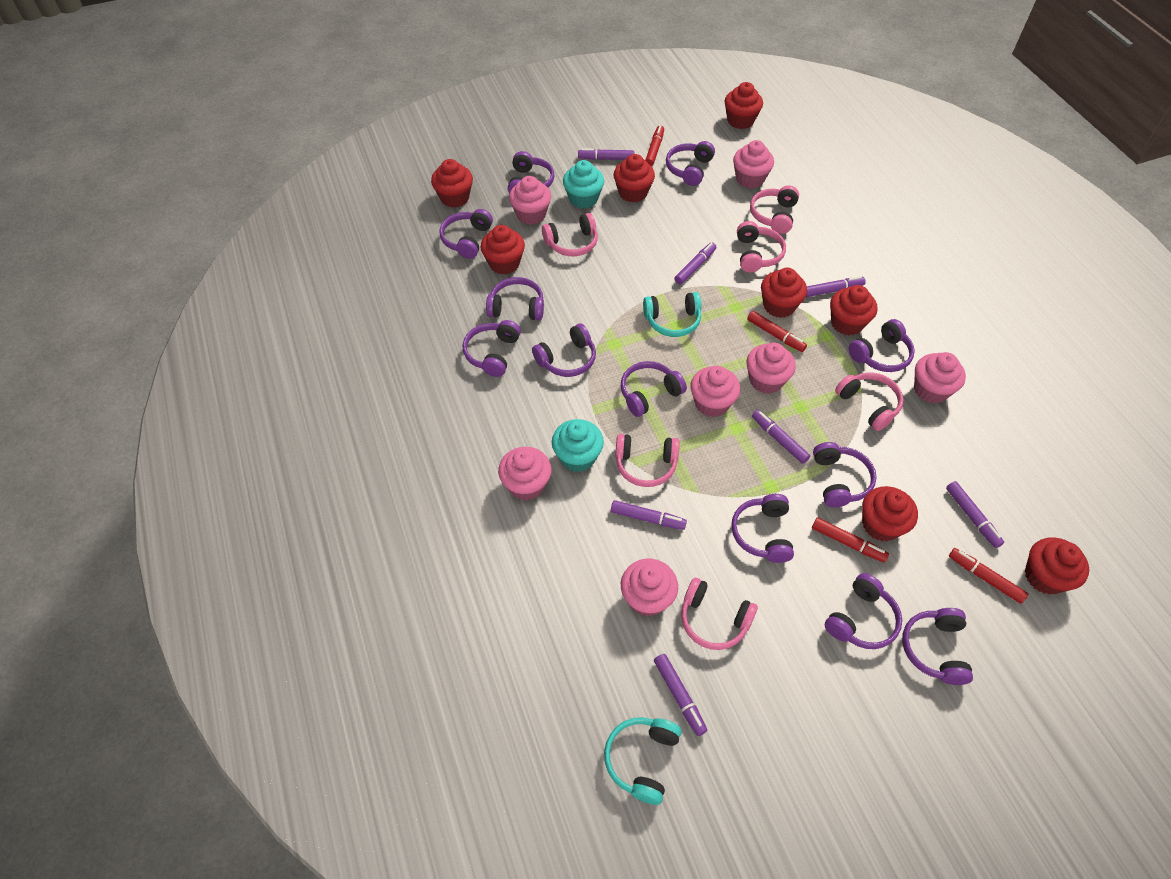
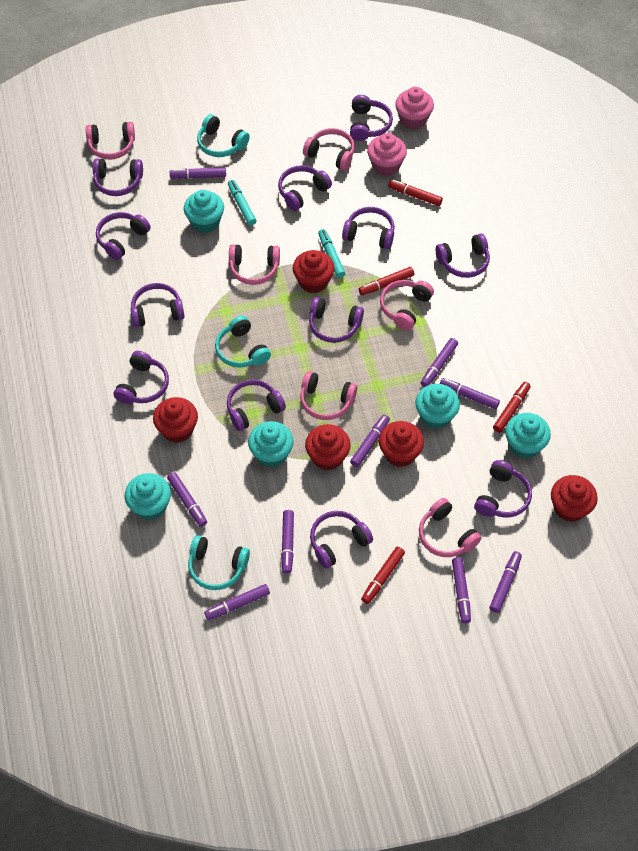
pink cupcake: 7 -> 2
purple marker: 7 -> 9
red cupcake: 8 -> 5
turquoise cupcake: 2 -> 5
turquoise headphones: 2 -> 3
turquoise marker: 0 -> 2

